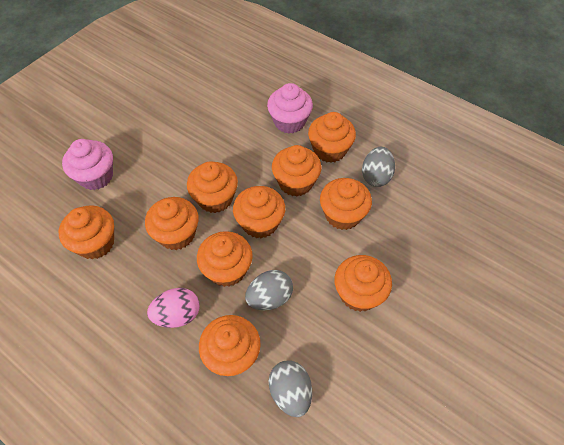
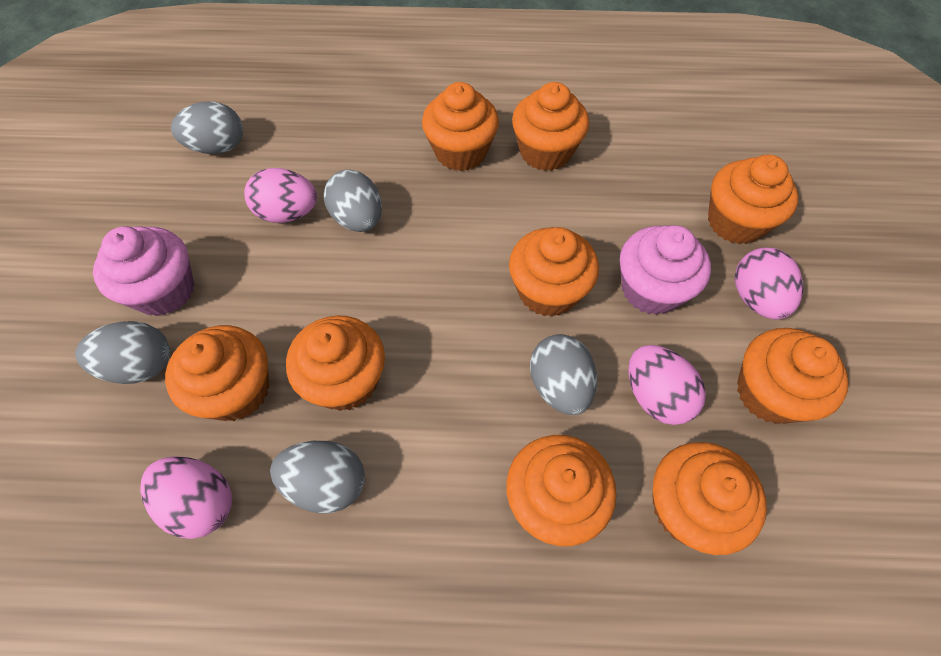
grey egg: 3 -> 5
orange cupcake: 10 -> 9
pink egg: 1 -> 4

